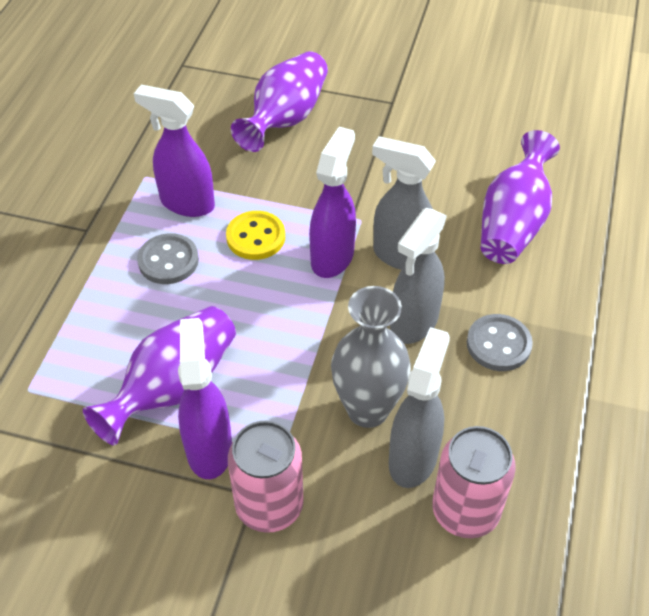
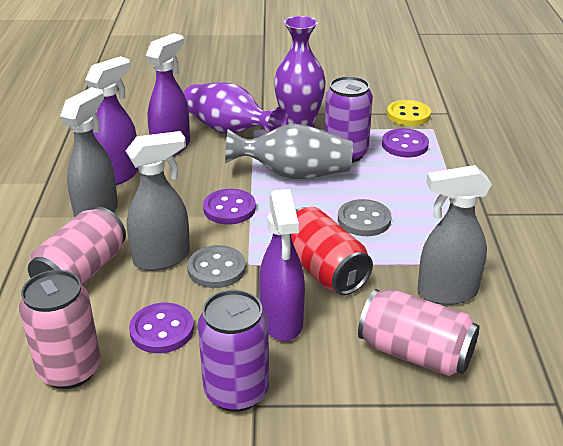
pink can: 2 -> 3
purple button: 0 -> 3
purple can: 0 -> 2
purple vase: 3 -> 2
red can: 0 -> 1

